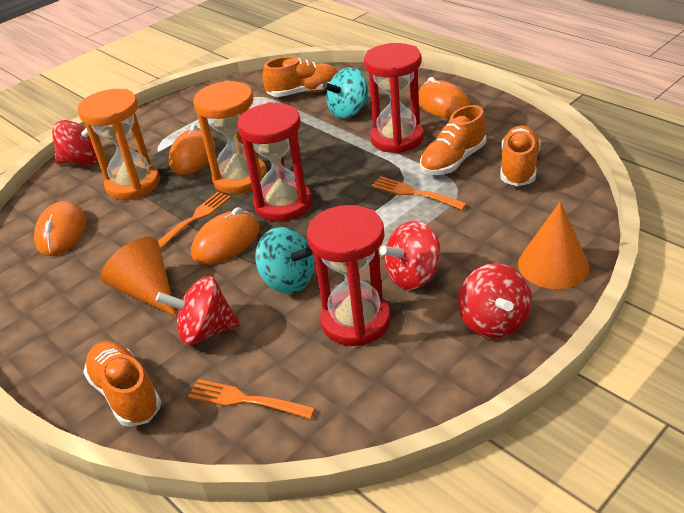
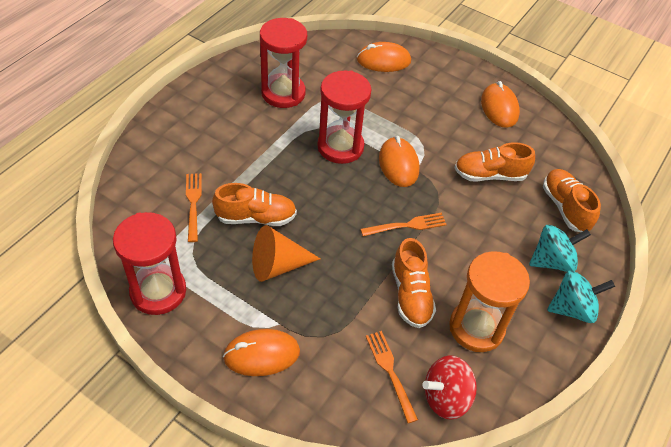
orange cone: 2 -> 1
orange hourglass: 2 -> 1
red spinning top: 4 -> 1

